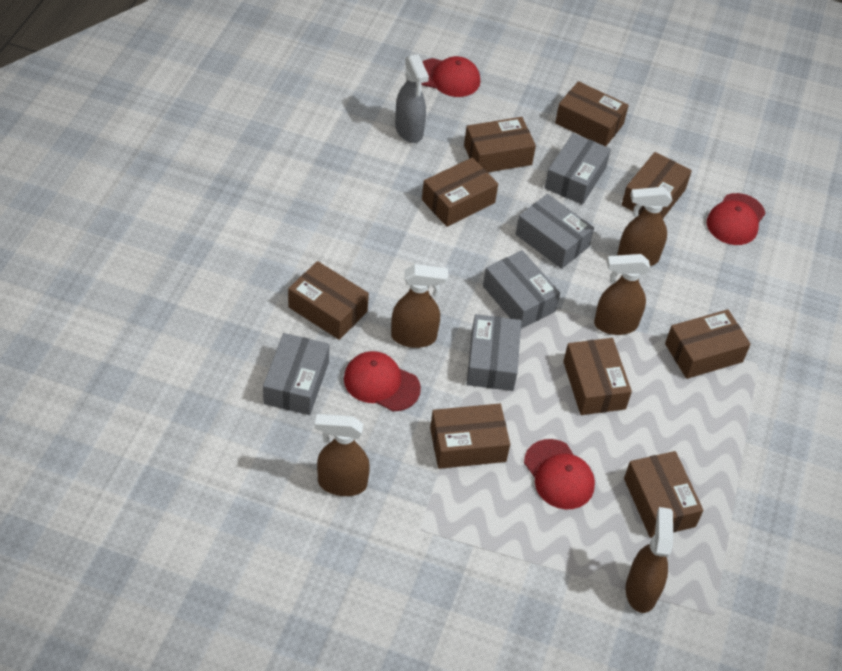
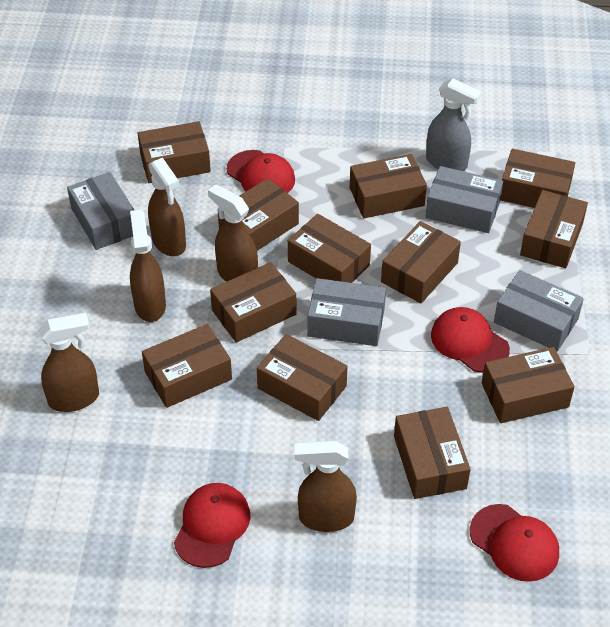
brown box: 9 -> 12
grey box: 5 -> 4

